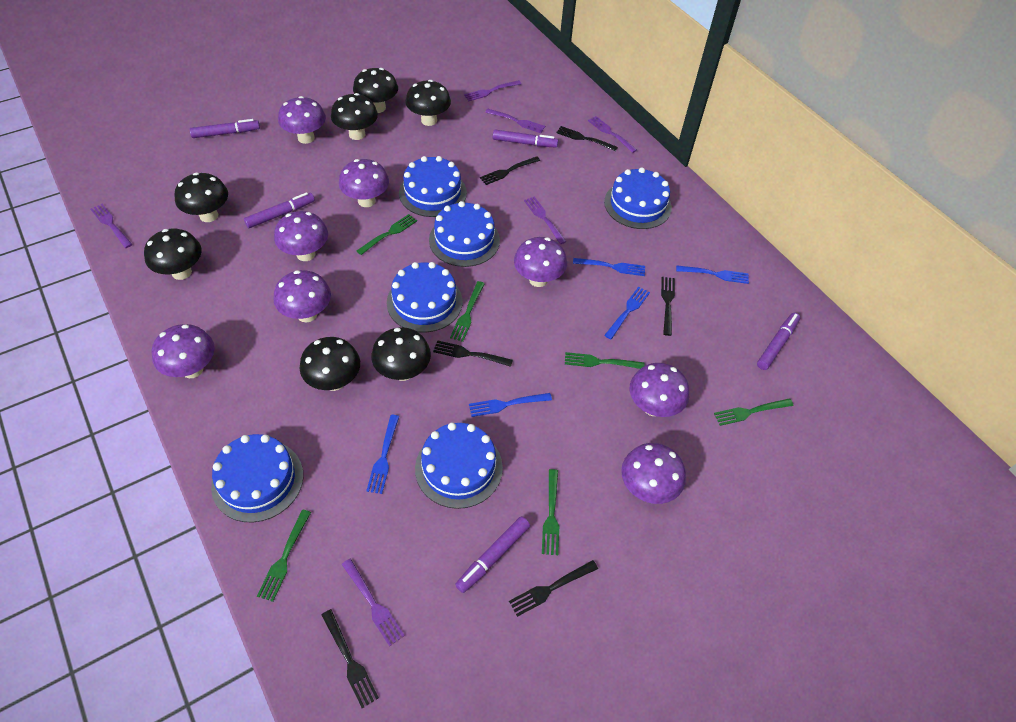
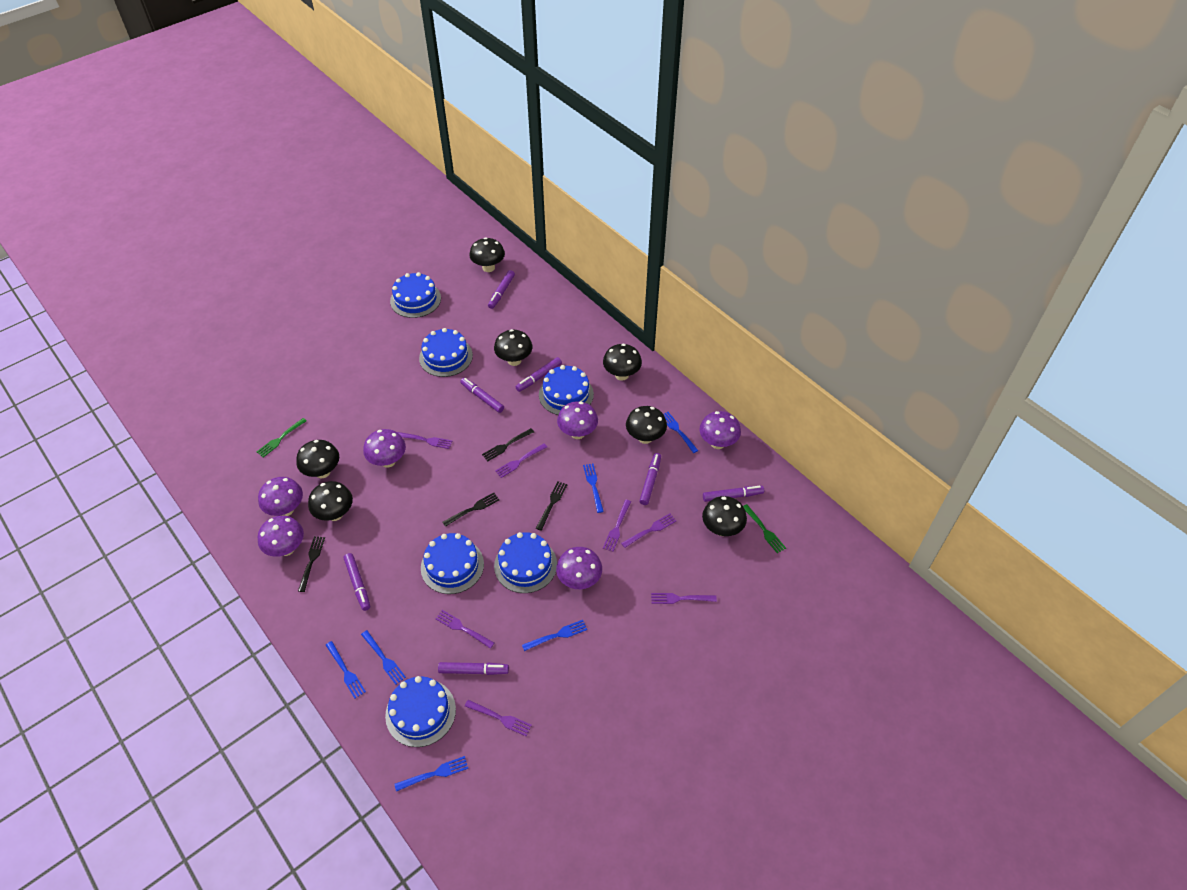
black fork: 6 -> 4
blue fork: 5 -> 6
green fork: 6 -> 2
purple fork: 6 -> 7
purple marker: 5 -> 7
purple mushroom: 8 -> 6

